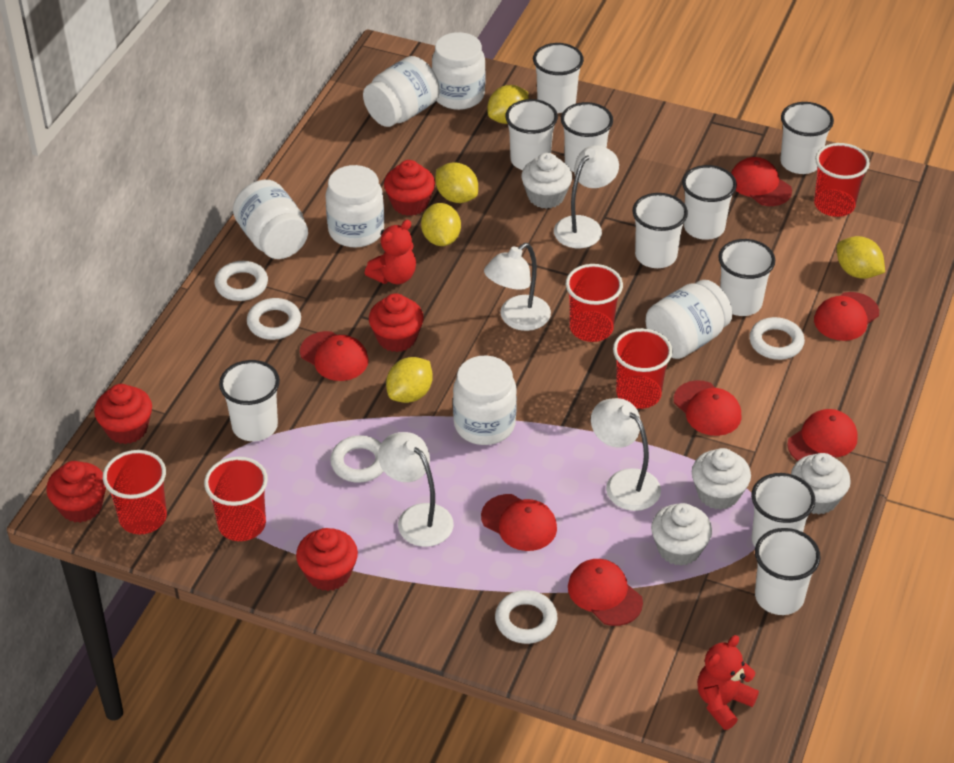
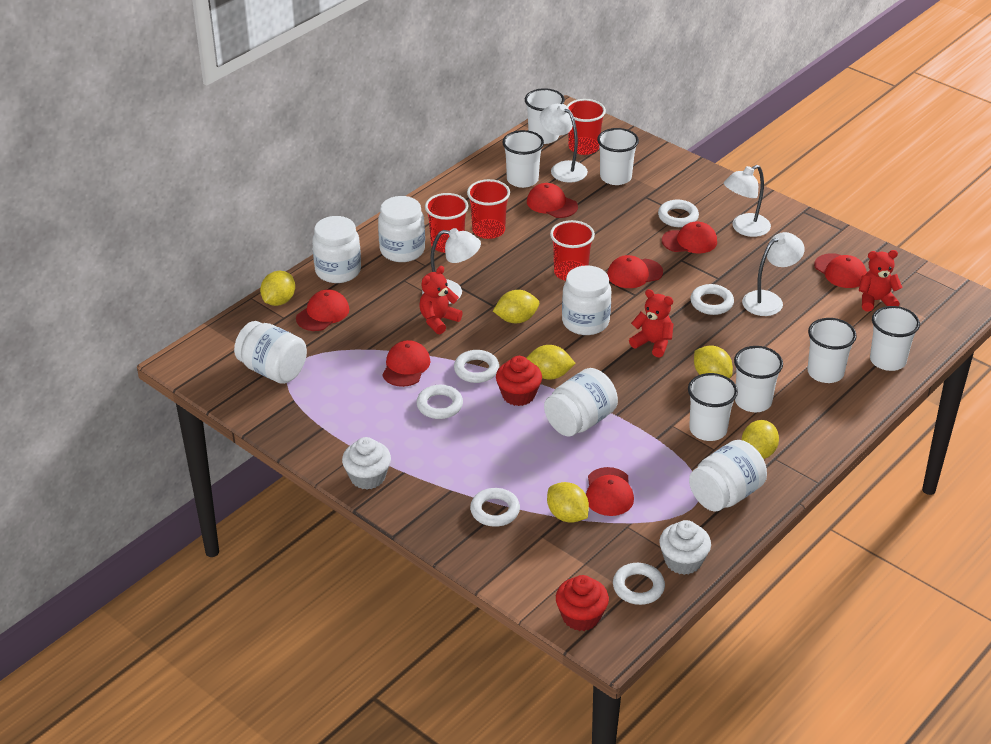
red cup: 5 -> 4
red cupcake: 5 -> 2
red teddy bear: 2 -> 3
white cup: 10 -> 7
white cupcake: 4 -> 2
white ring: 5 -> 6
yellow lemon: 5 -> 6

